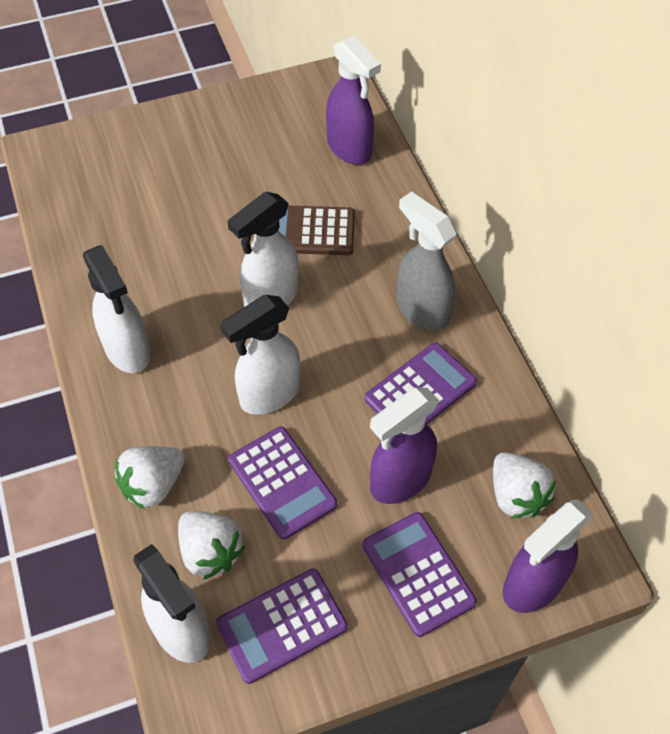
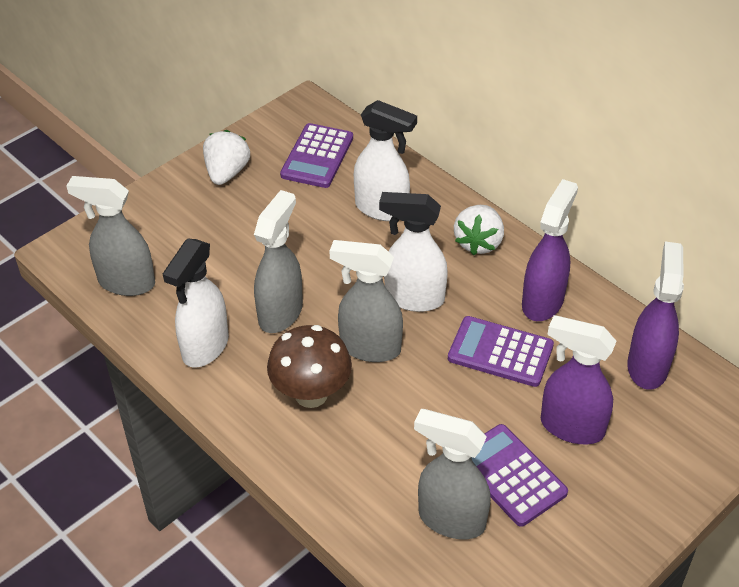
brown calculator: 1 -> 0
brown mushroom: 0 -> 1
grey spray bottle: 1 -> 4
purple calculator: 4 -> 3
white spray bottle: 4 -> 3
white strawberry: 3 -> 2

